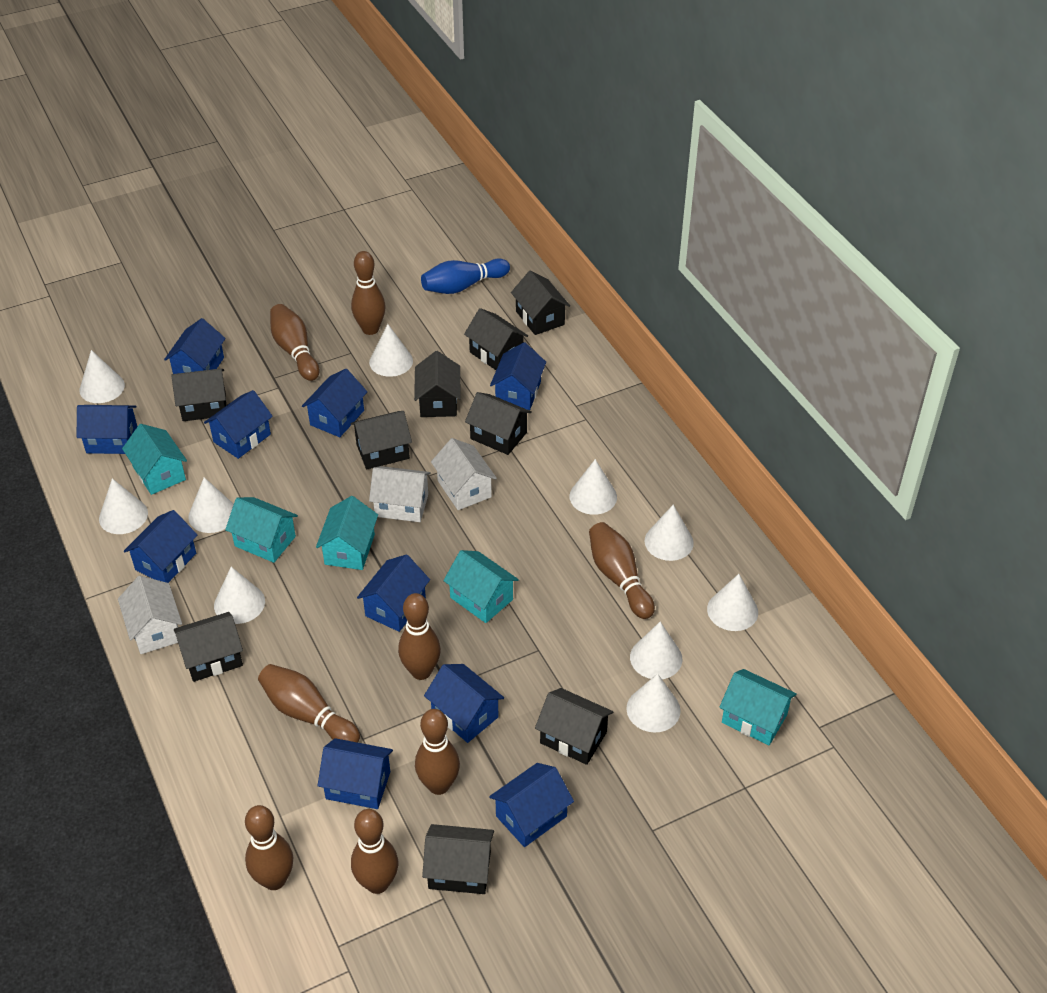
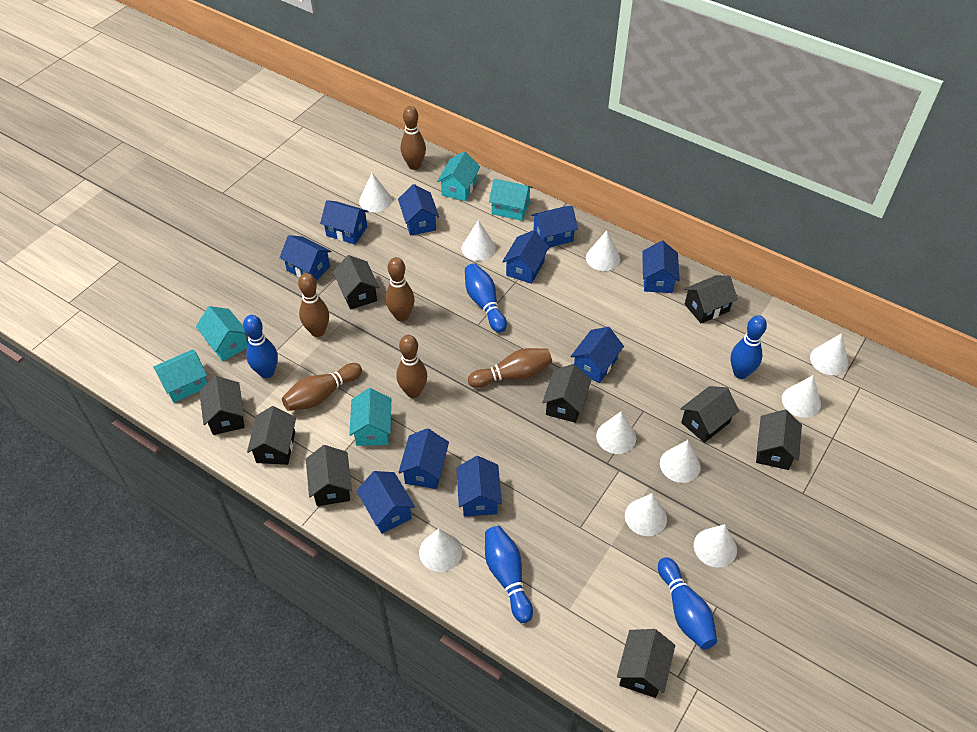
blue bowling pin: 1 -> 5
brown bowling pin: 8 -> 6
white house: 3 -> 0

